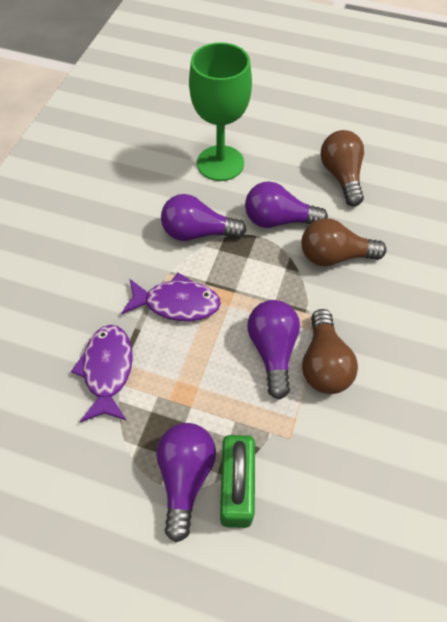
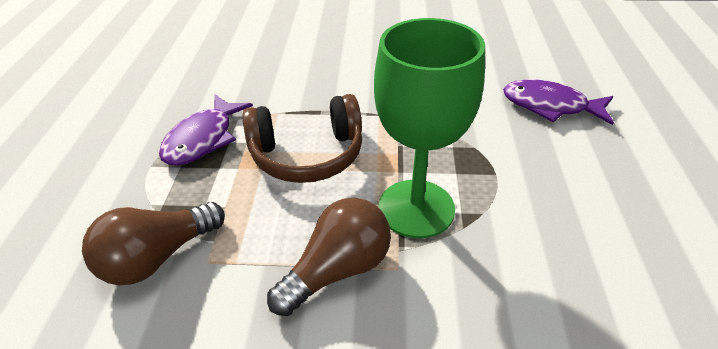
brown headphones: 0 -> 1
brown light bulb: 3 -> 2
green padlock: 1 -> 0
purple light bulb: 4 -> 0

